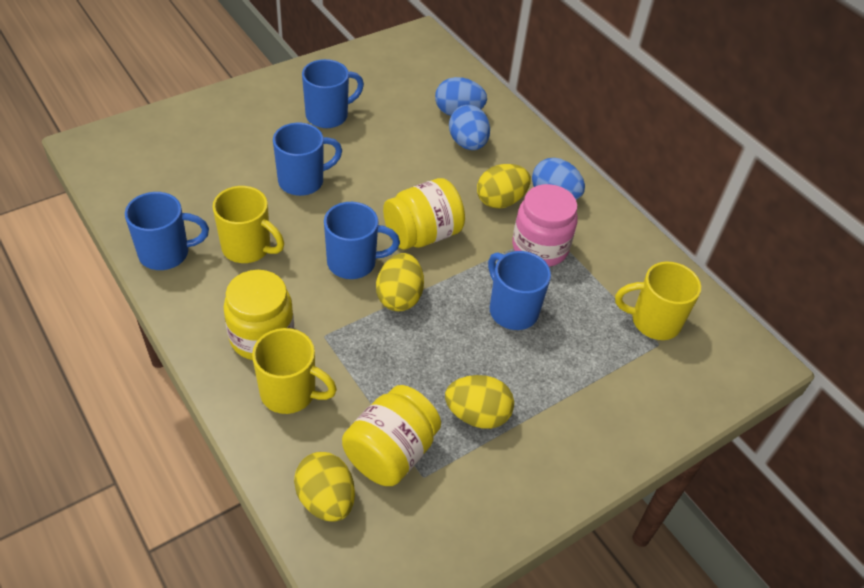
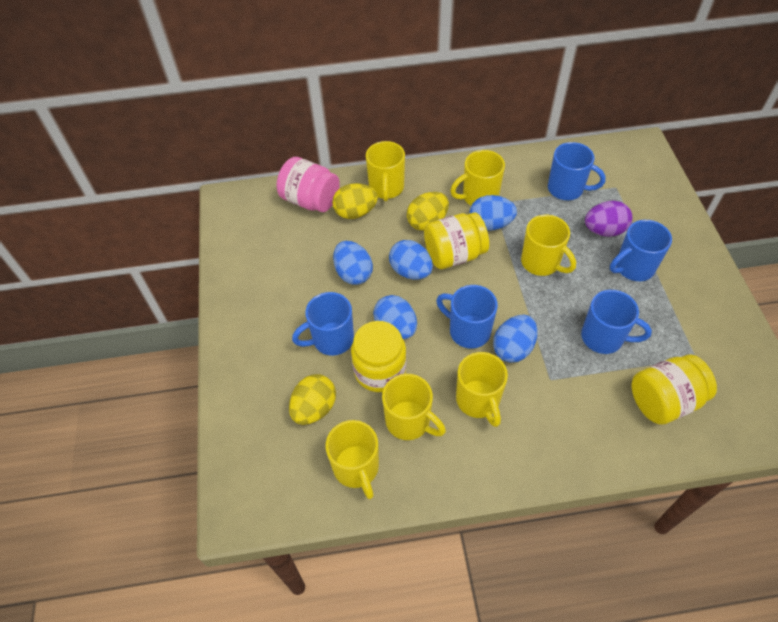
blue egg: 3 -> 5
purple egg: 0 -> 1
yellow egg: 4 -> 3
yellow mug: 3 -> 6

